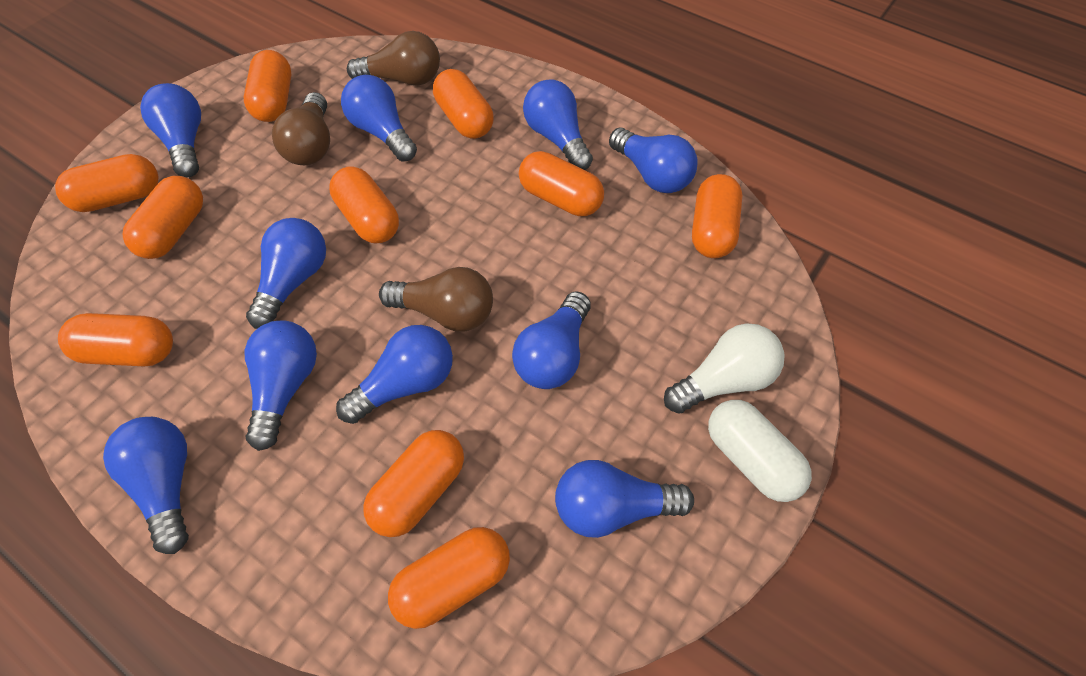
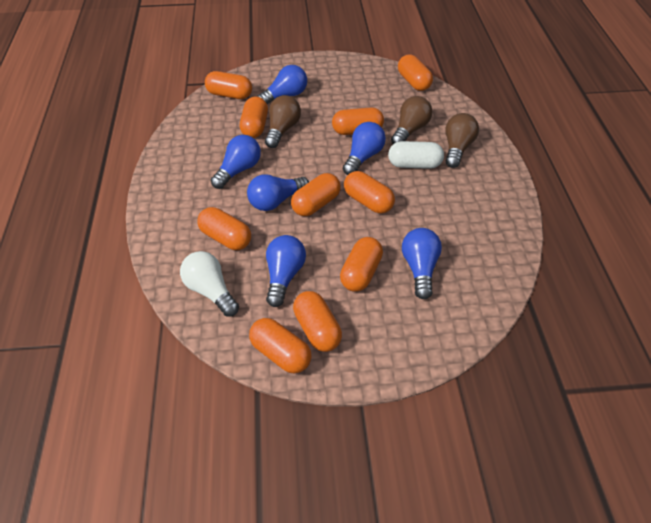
blue light bulb: 10 -> 6

